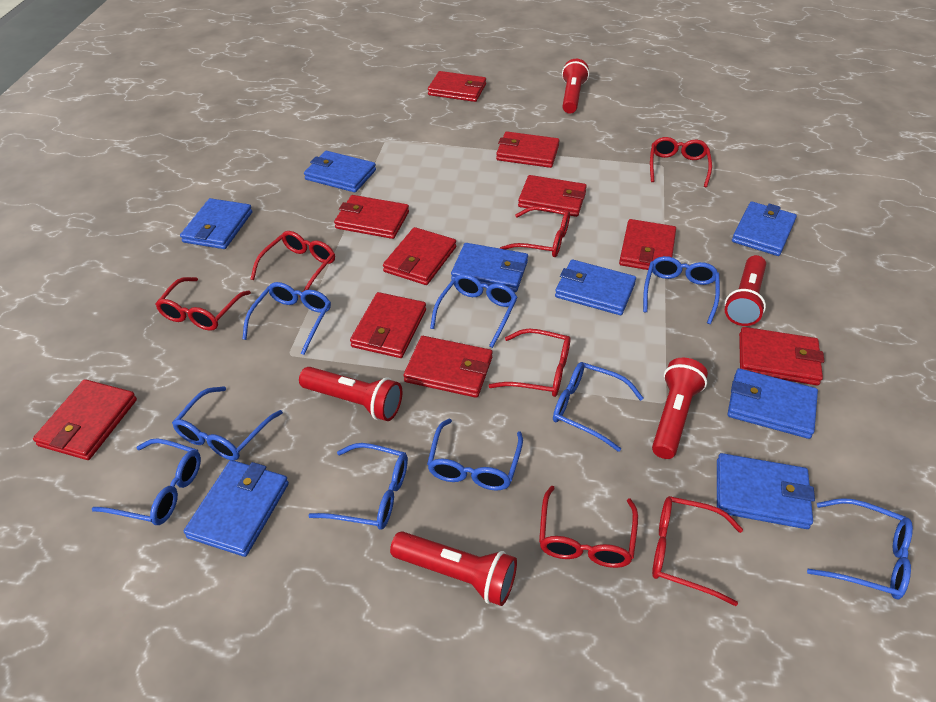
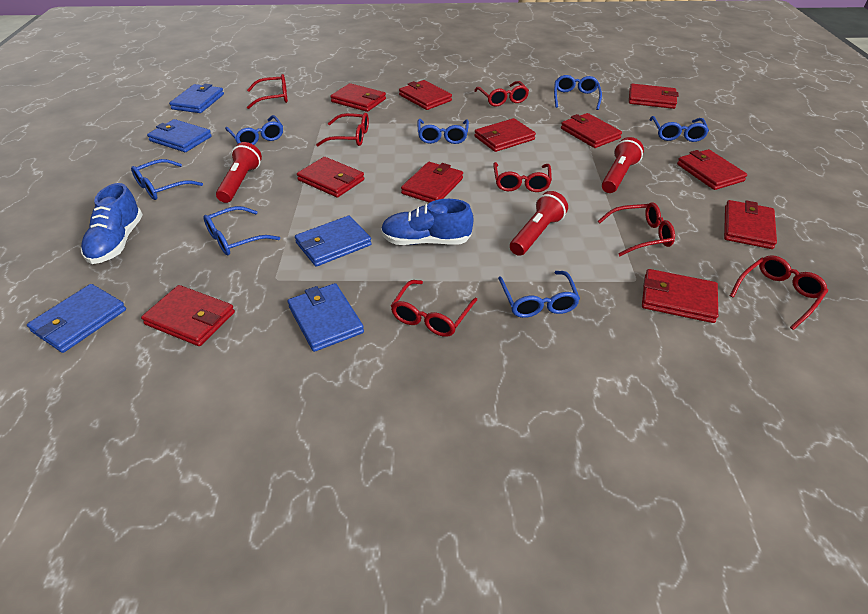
blue glasses: 9 -> 7
blue shoe: 0 -> 2
blue wallet: 8 -> 5
red flashlight: 5 -> 3
red wallet: 10 -> 11

